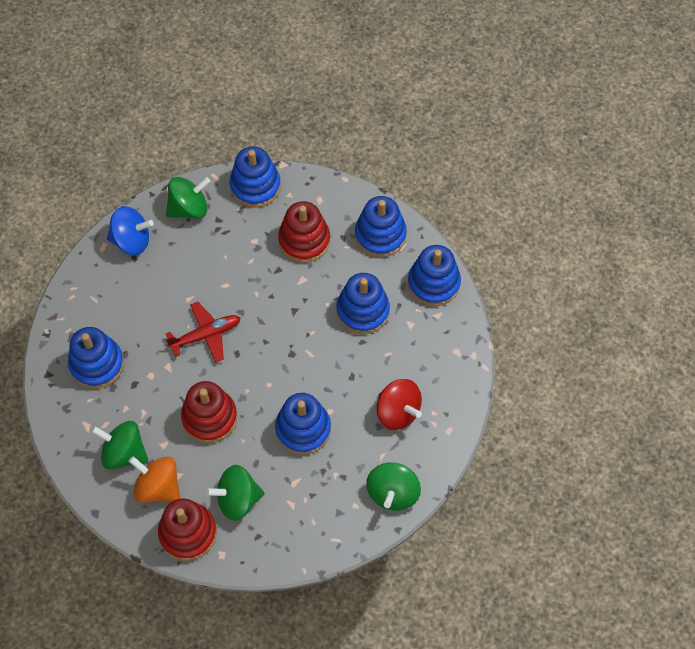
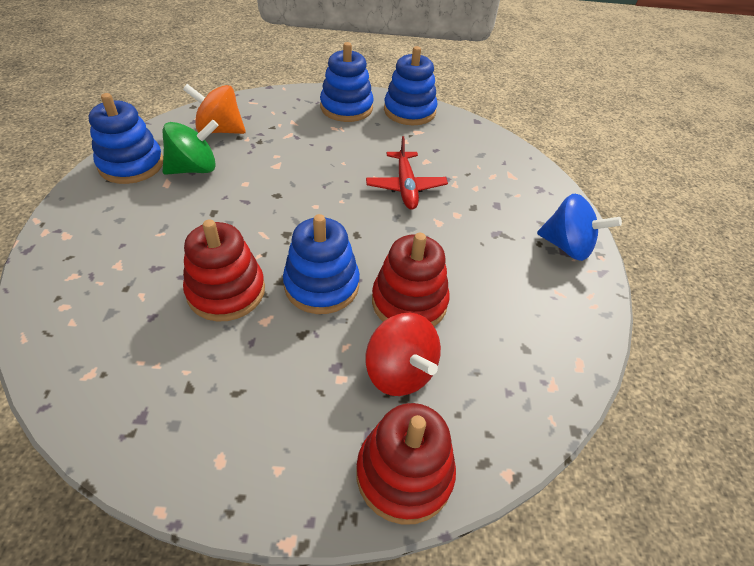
blue stacking toy: 6 -> 4
green spinning top: 4 -> 1

